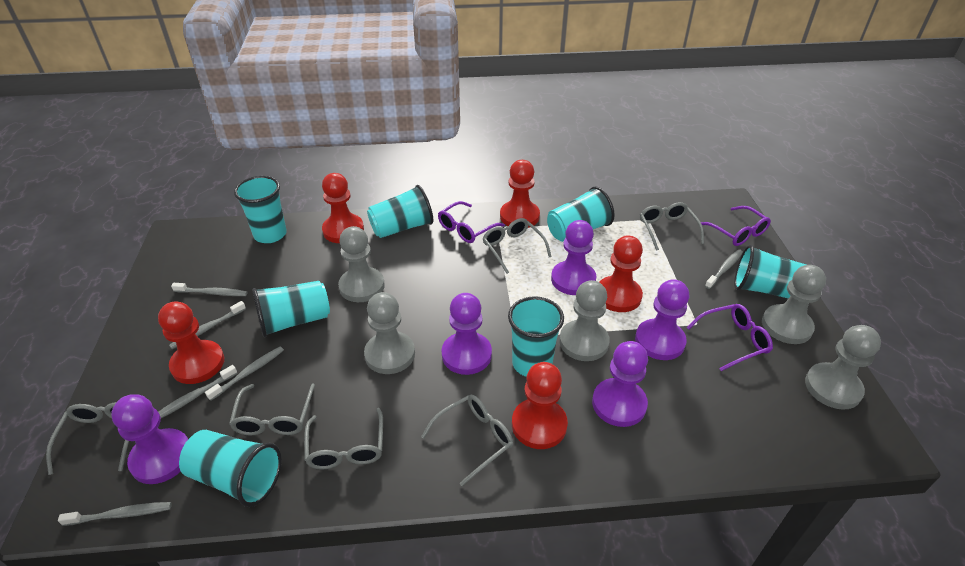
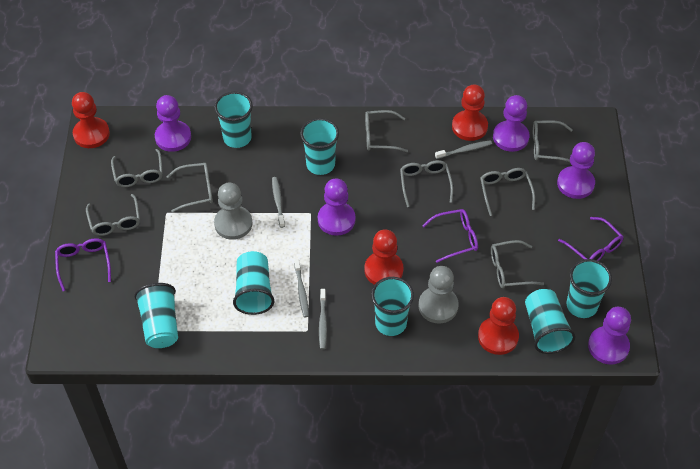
grey glasses: 6 -> 8
grey pawn: 5 -> 2
grey toothbrush: 6 -> 4
red pawn: 5 -> 4

